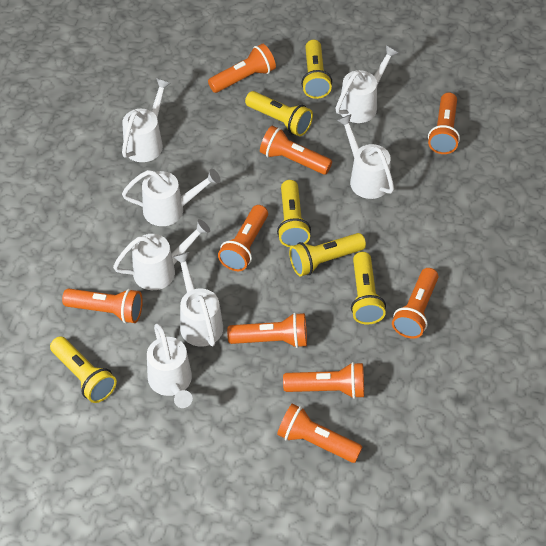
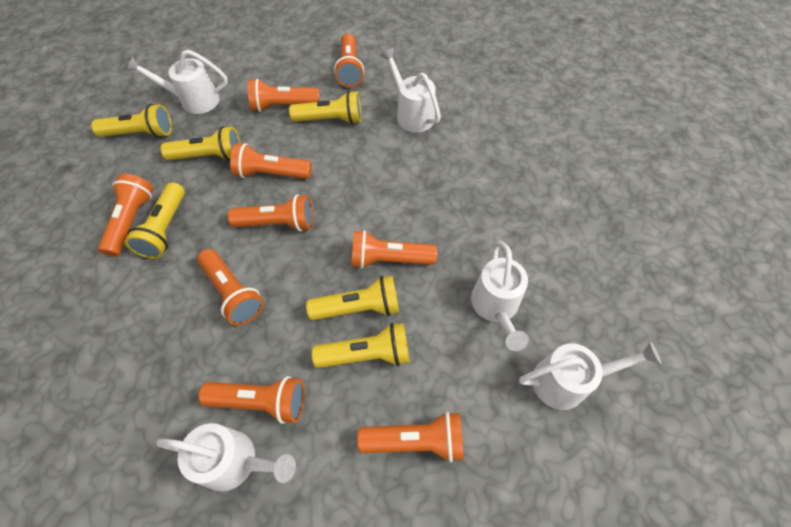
white watering can: 7 -> 5

